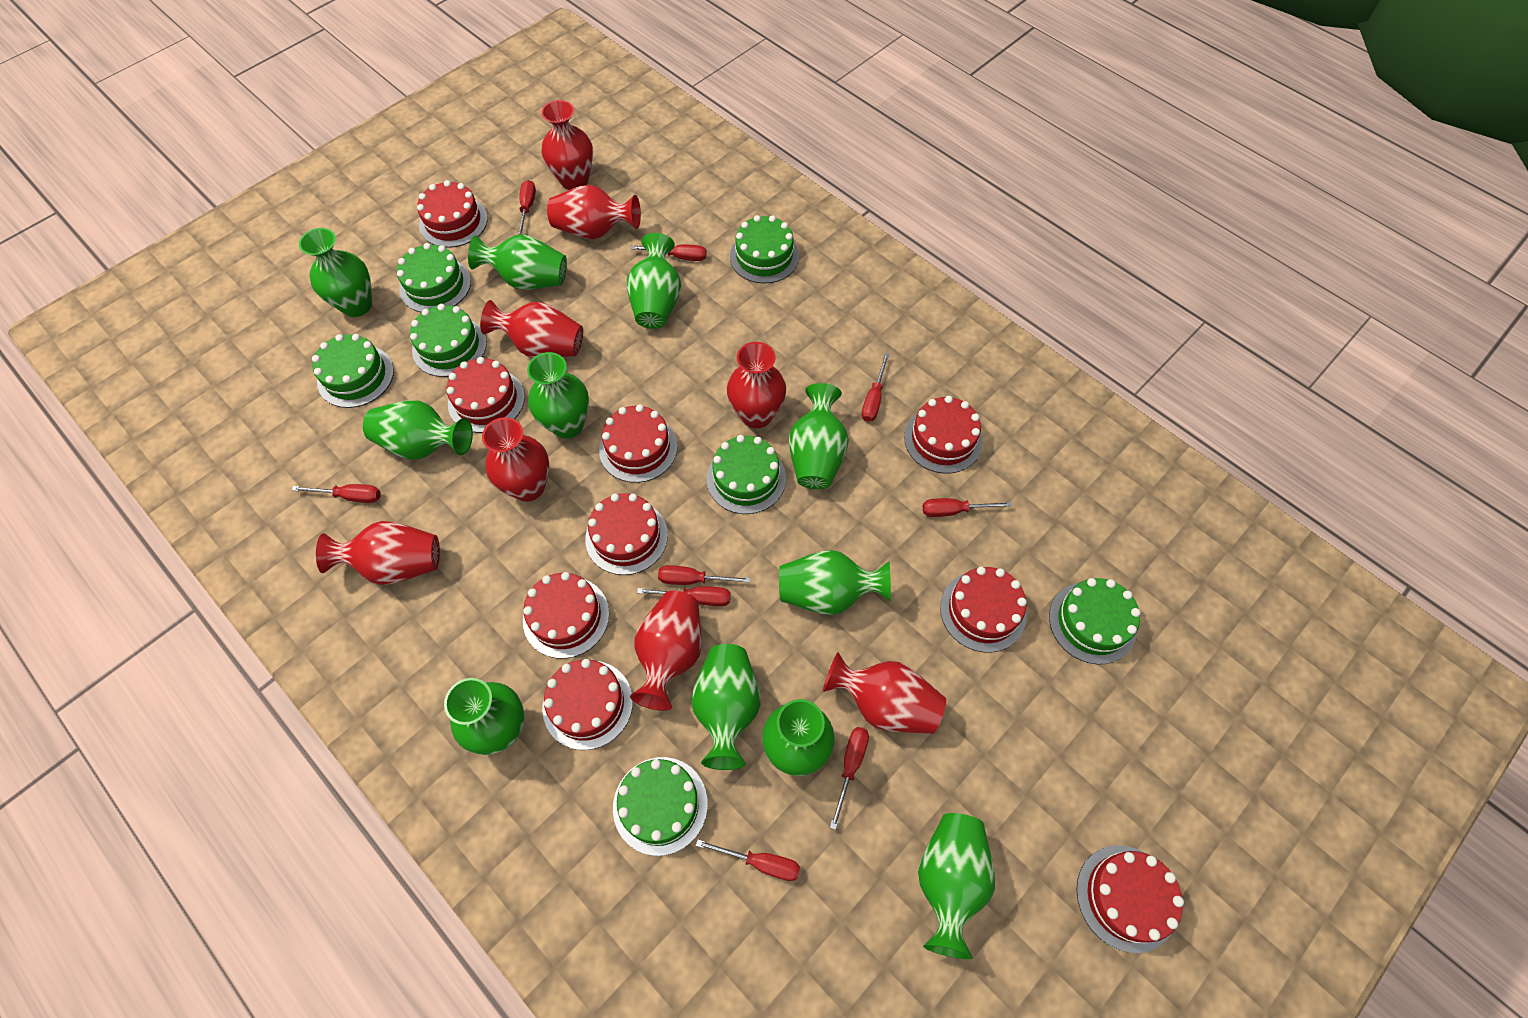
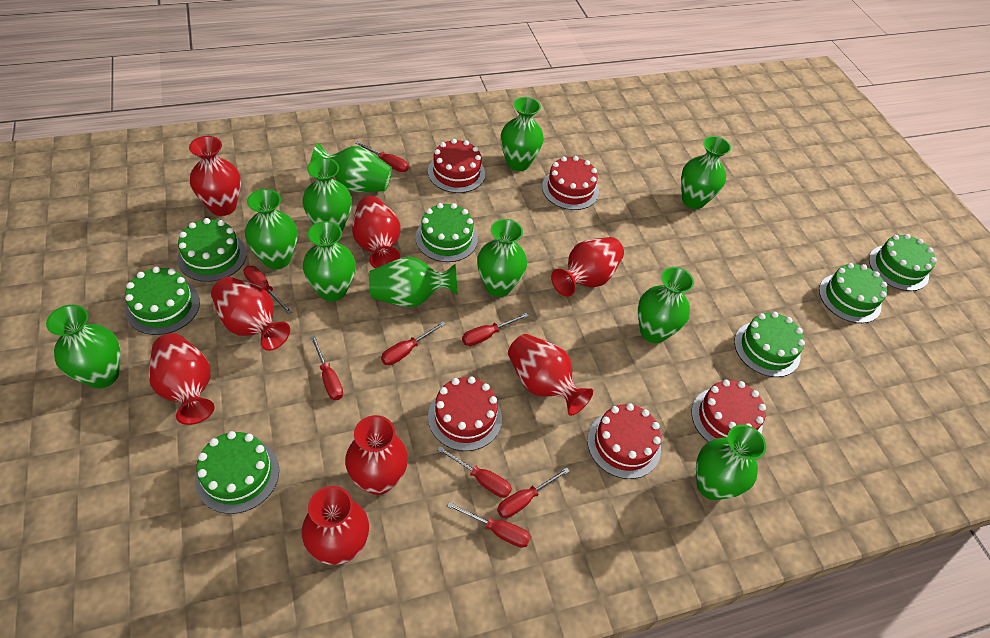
red cake: 9 -> 5
red screwdriver: 9 -> 8

